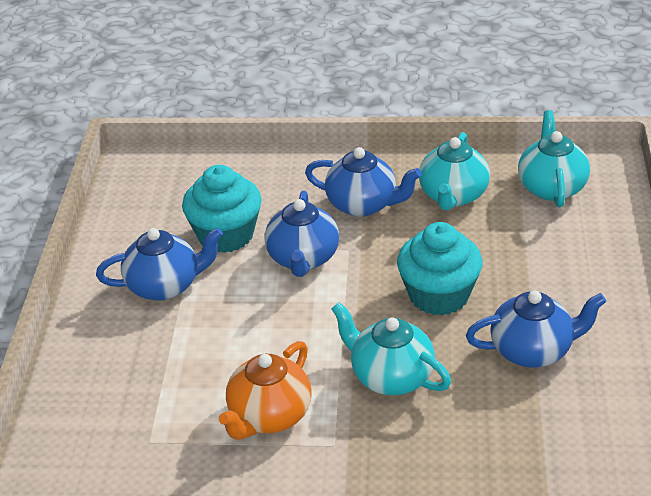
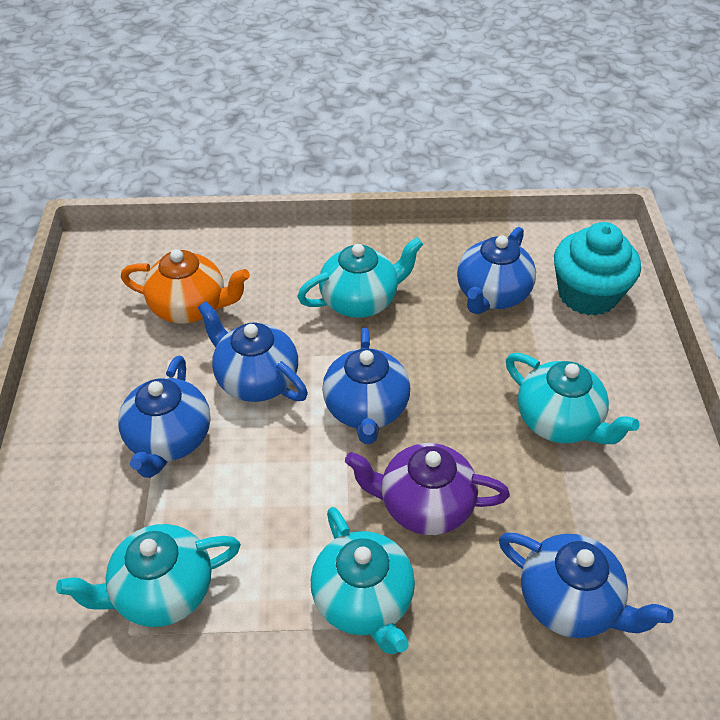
blue teapot: 4 -> 5
purple teapot: 0 -> 1
turquoise cupcake: 2 -> 1
turquoise teapot: 3 -> 4

